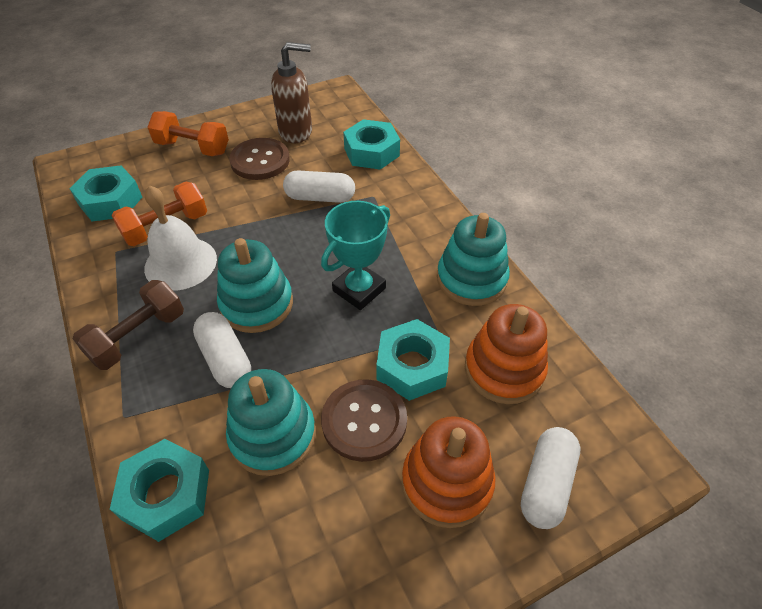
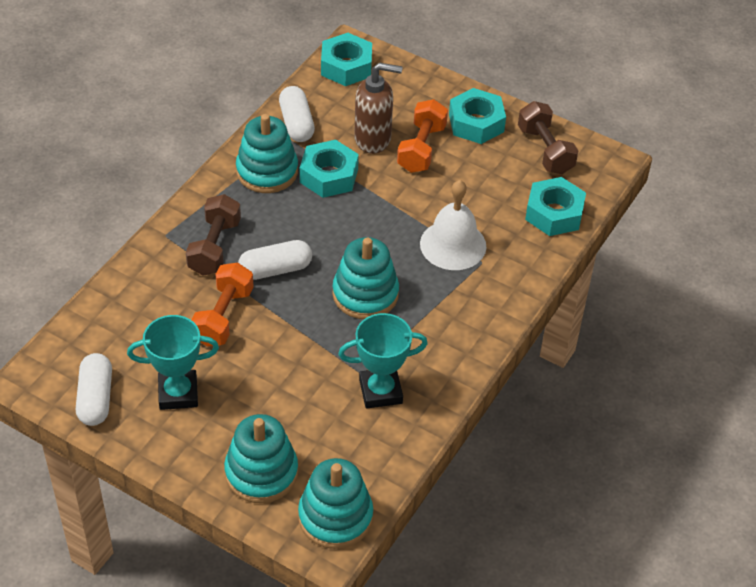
brown button: 2 -> 0
brown dumbbell: 1 -> 2
orange stacking toy: 2 -> 0
turquoise stacking toy: 3 -> 4
turquoise trophy: 1 -> 2

